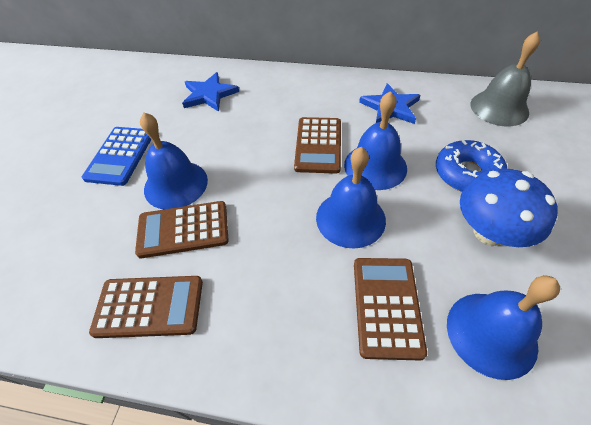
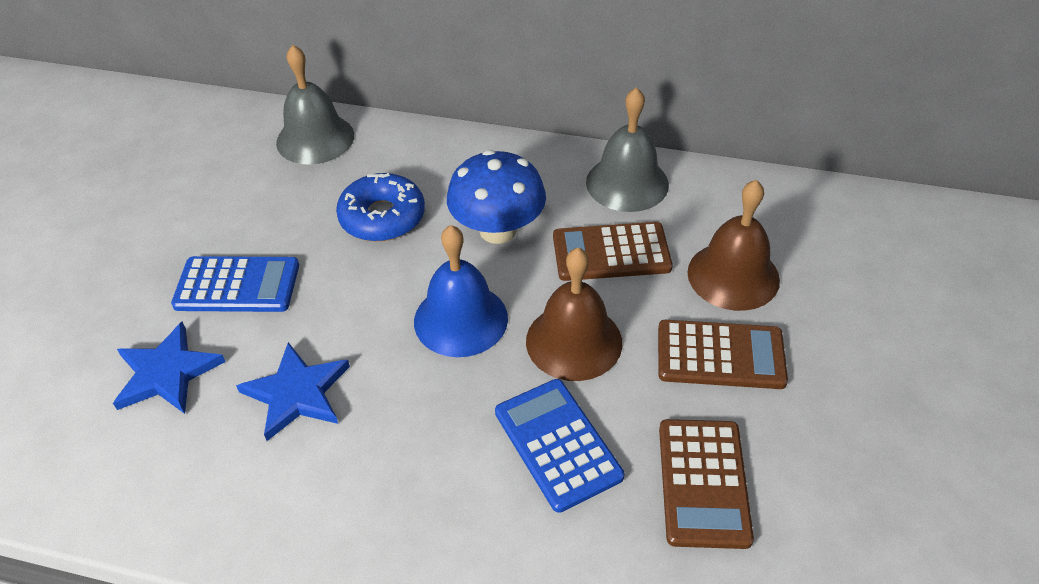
blue bell: 4 -> 1
blue calculator: 1 -> 2
brown bell: 0 -> 2
brown calculator: 4 -> 3
grey bell: 1 -> 2

